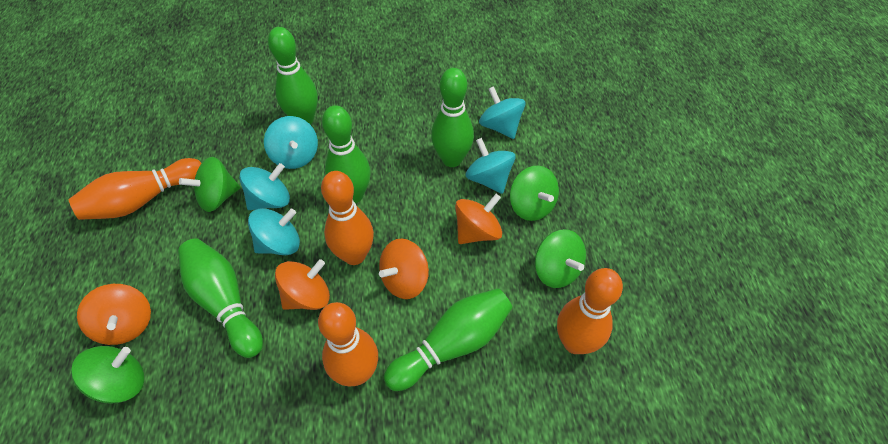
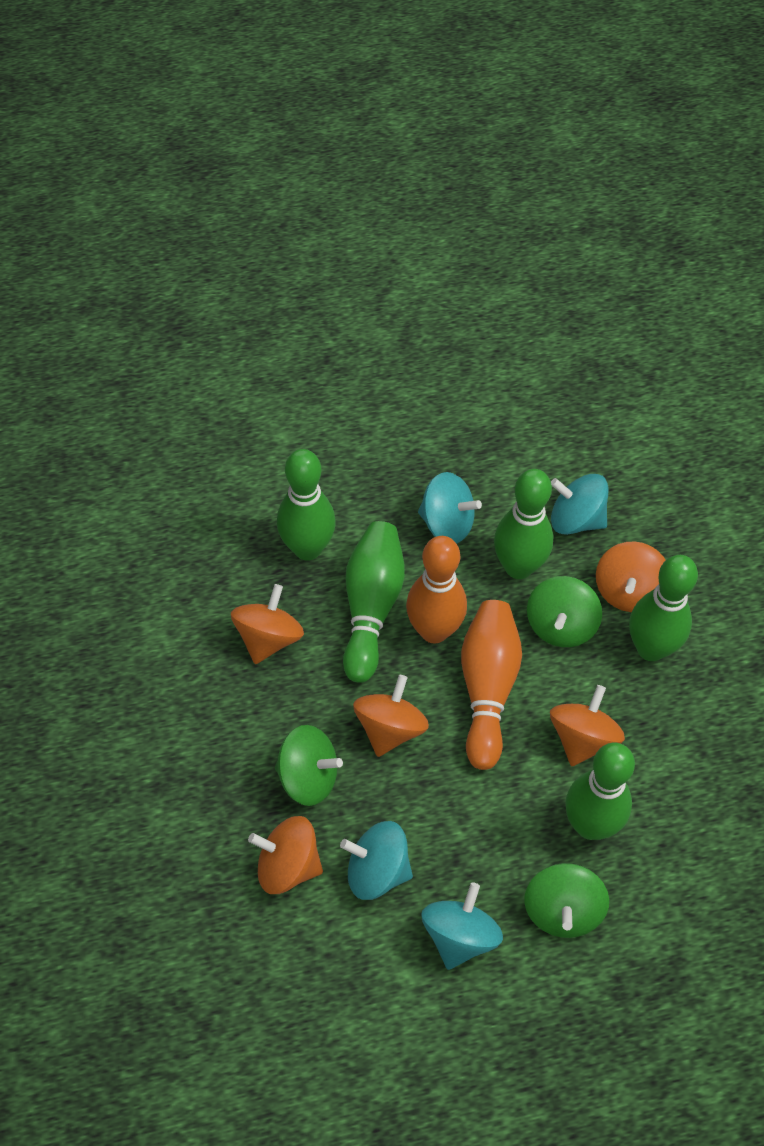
green spinning top: 4 -> 3
orange bowling pin: 4 -> 2
orange spinning top: 4 -> 5
turquoise spinning top: 5 -> 4

